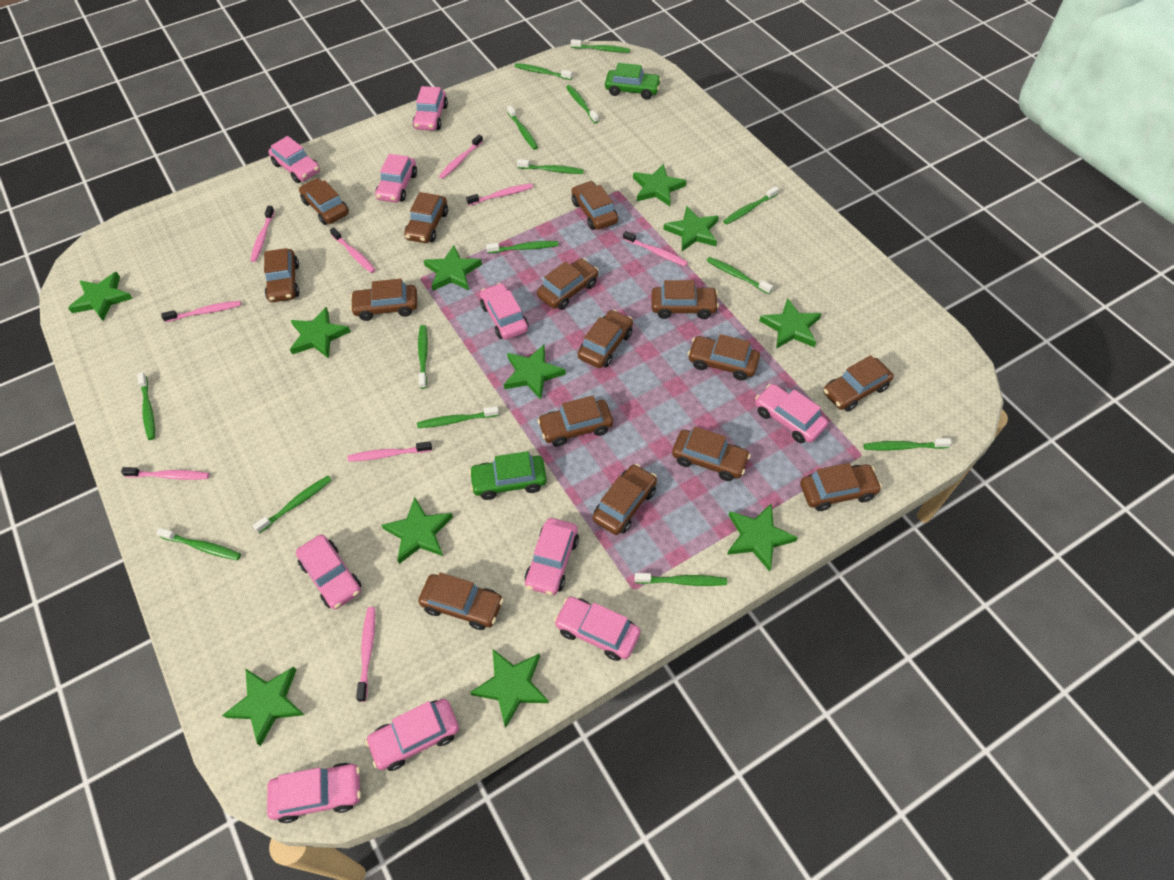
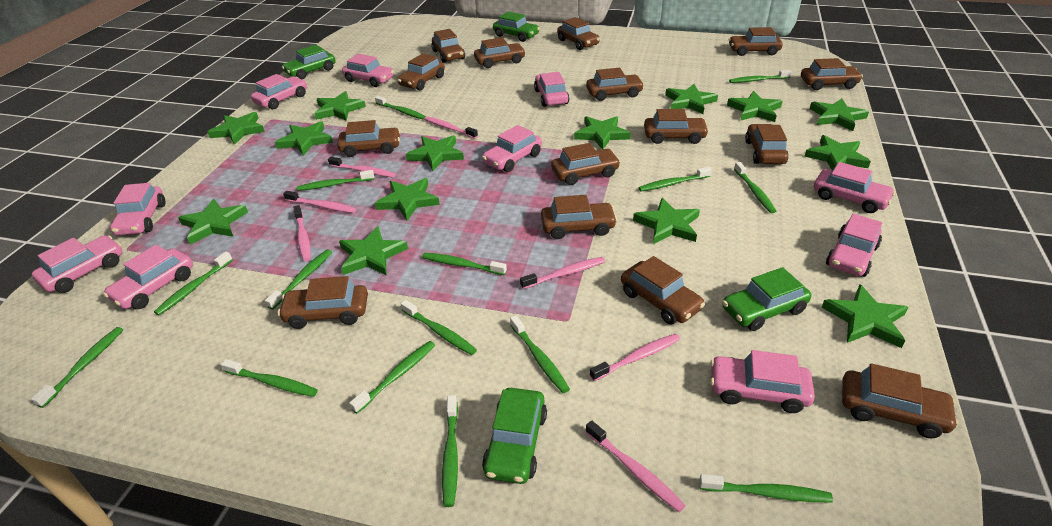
green car: 2 -> 4
green star: 11 -> 14
pink toothbrush: 9 -> 7

